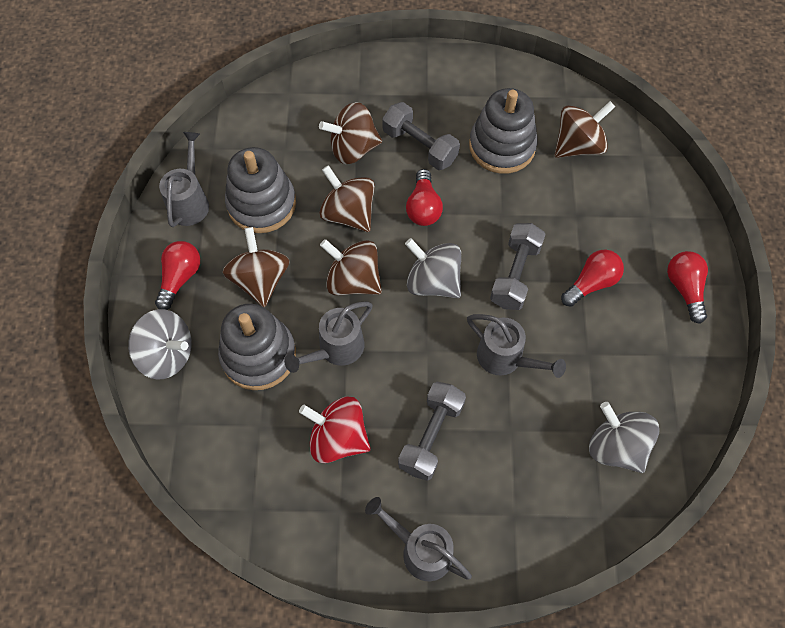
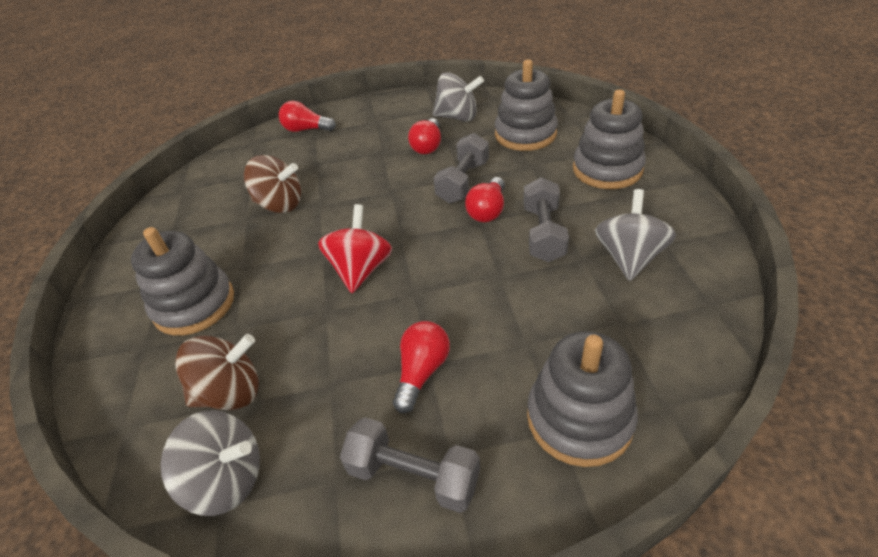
brown spinning top: 5 -> 2
grey stacking toy: 3 -> 4
grey watering can: 4 -> 0

